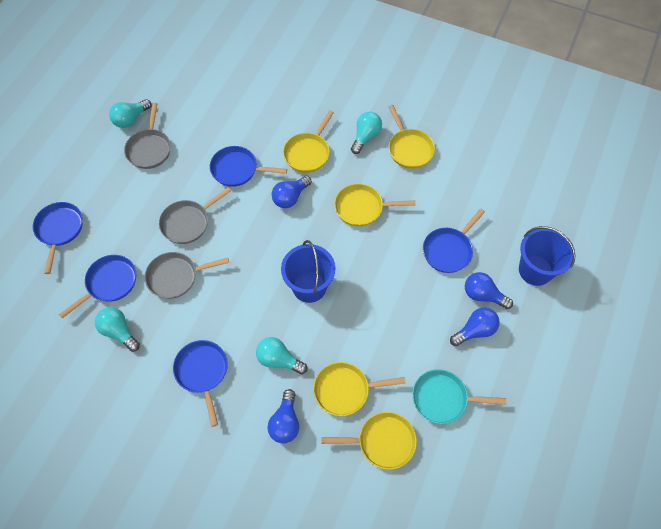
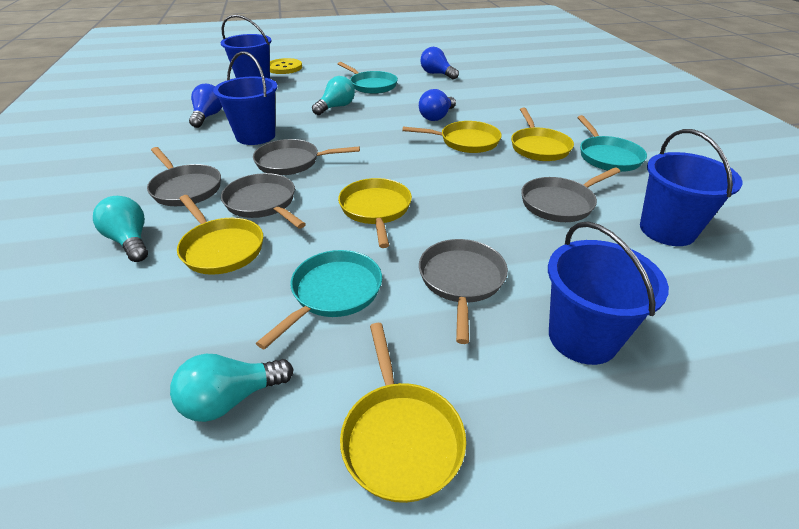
blue bucket: 2 -> 4
blue light bulb: 4 -> 3
blue pan: 5 -> 0
grey pan: 3 -> 5
turquoise light bulb: 4 -> 3
turquoise pan: 1 -> 3
yellow button: 0 -> 1

